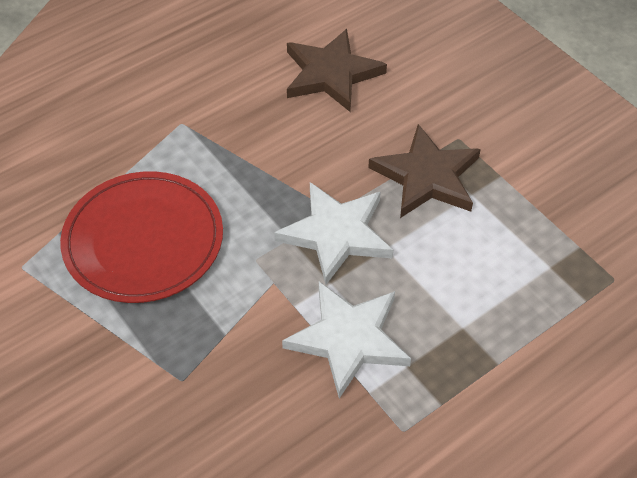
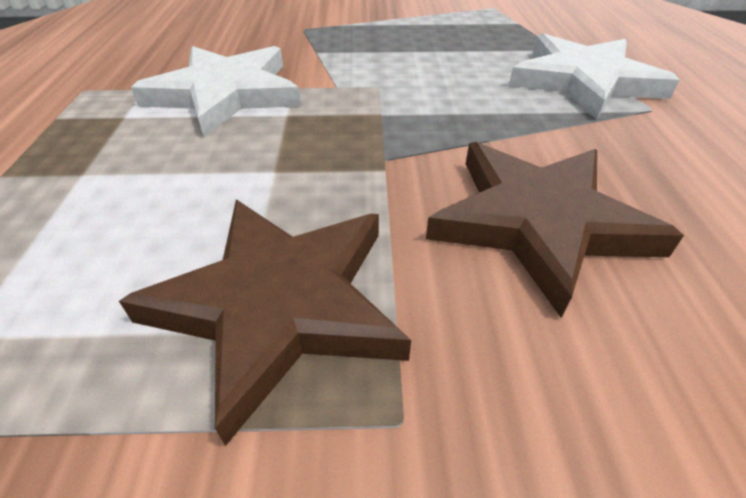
red plate: 1 -> 0

